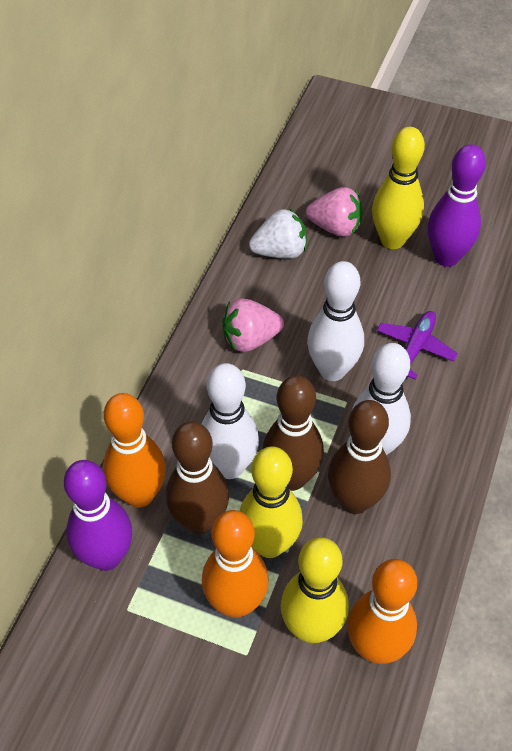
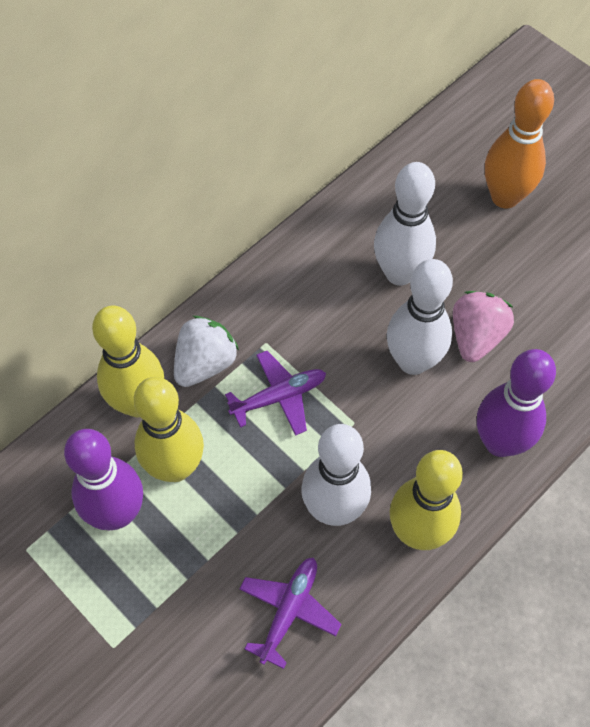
brown bowling pin: 3 -> 0
orange bowling pin: 3 -> 1
pink strawberry: 2 -> 1
purple plane: 1 -> 2

